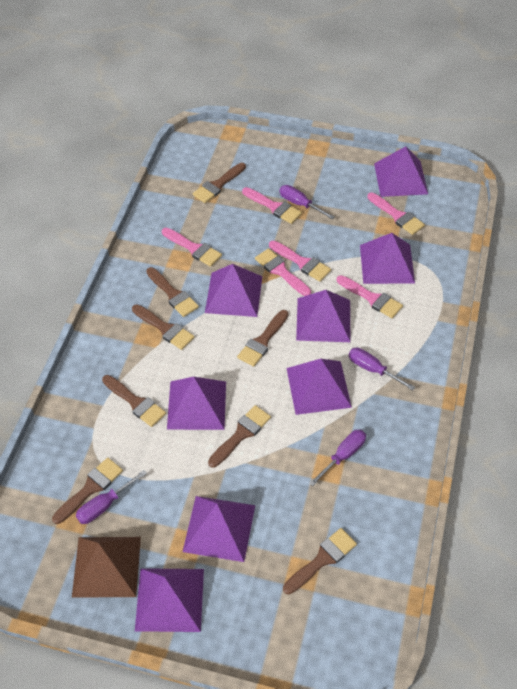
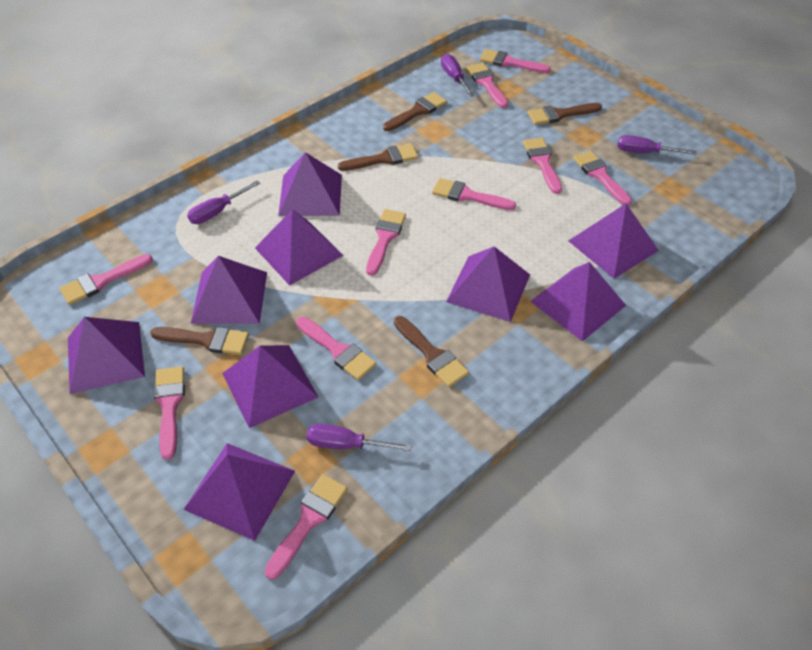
brown brush: 8 -> 5
brown pyramid: 1 -> 0
pink brush: 6 -> 10
purple pyramid: 8 -> 9

